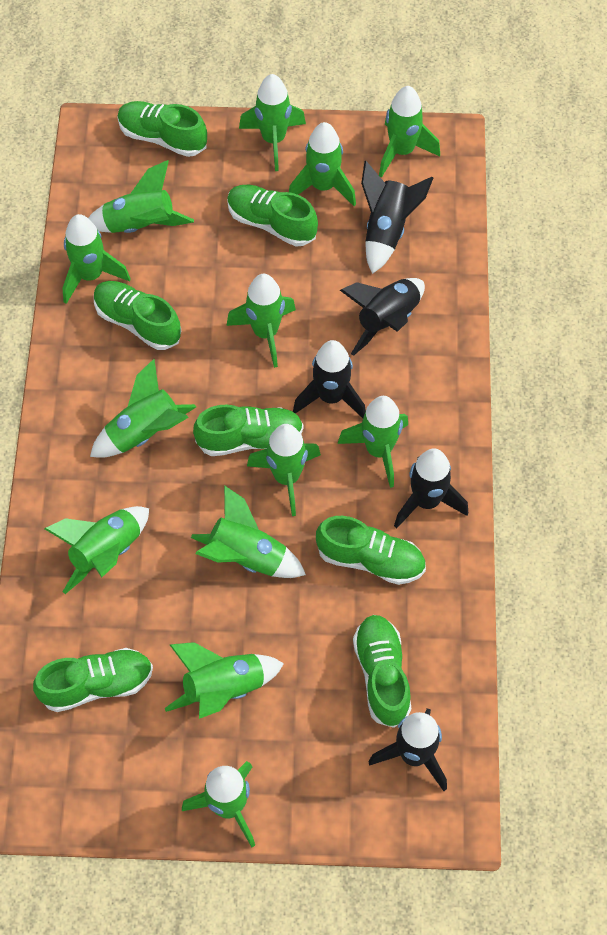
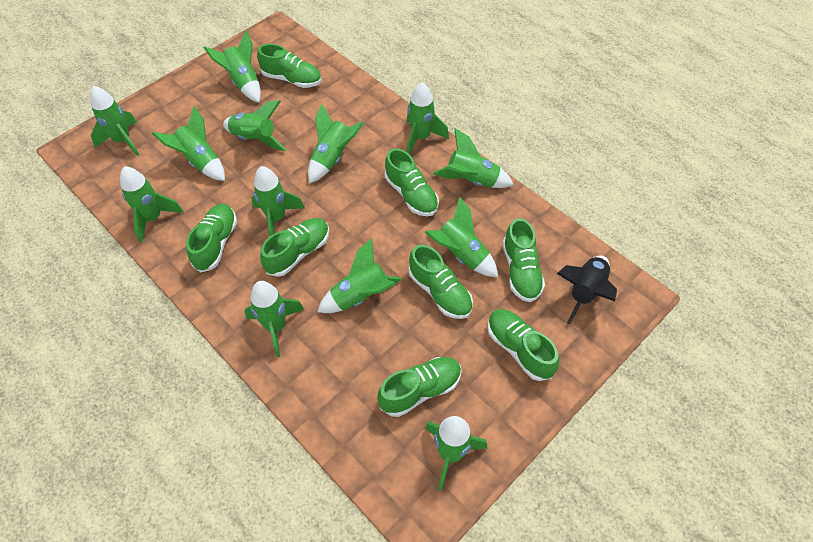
black rocket: 5 -> 1
green shoe: 7 -> 8

